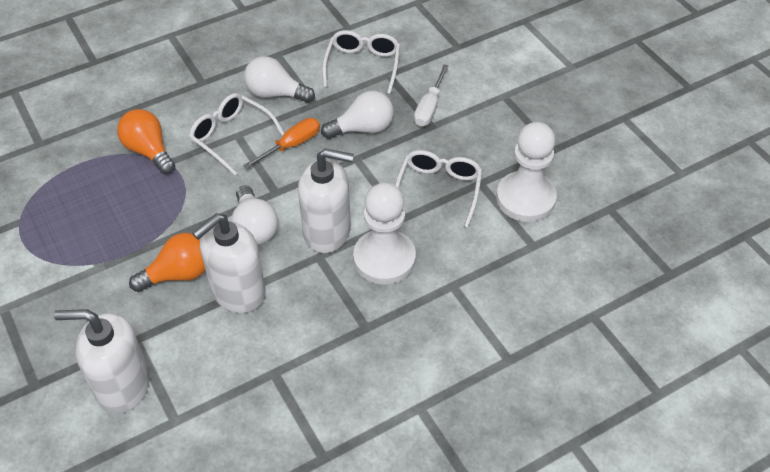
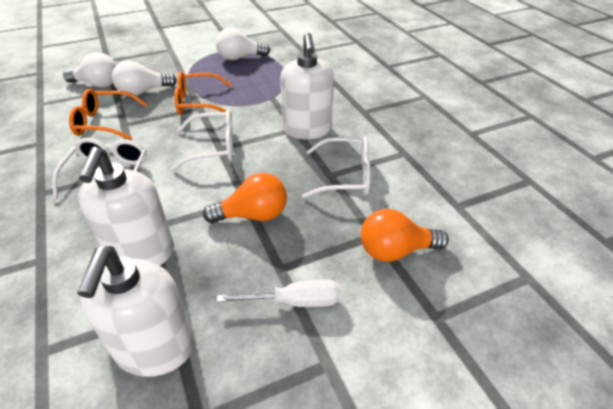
orange glasses: 0 -> 2
orange screwdriver: 1 -> 0
white pawn: 2 -> 0

